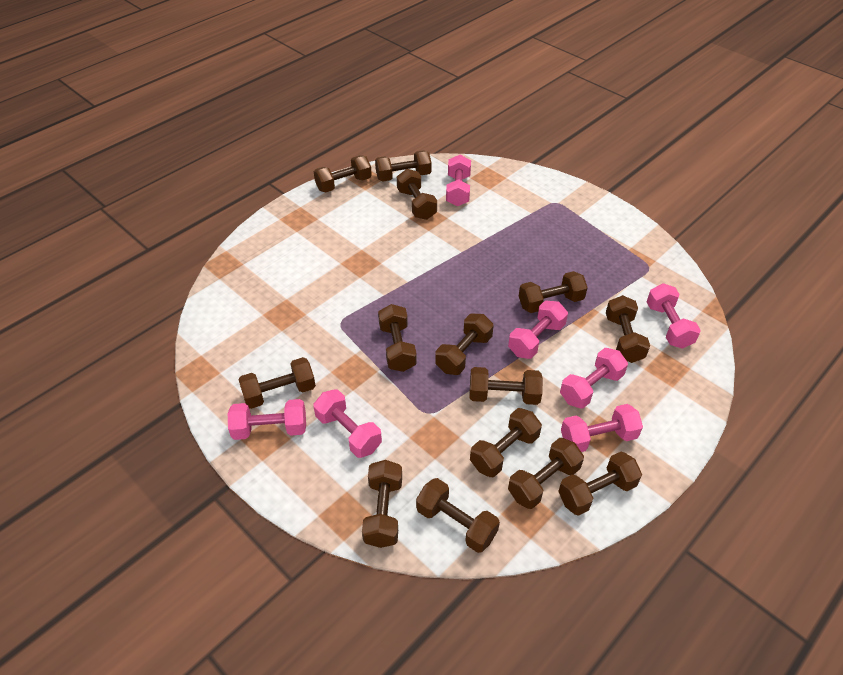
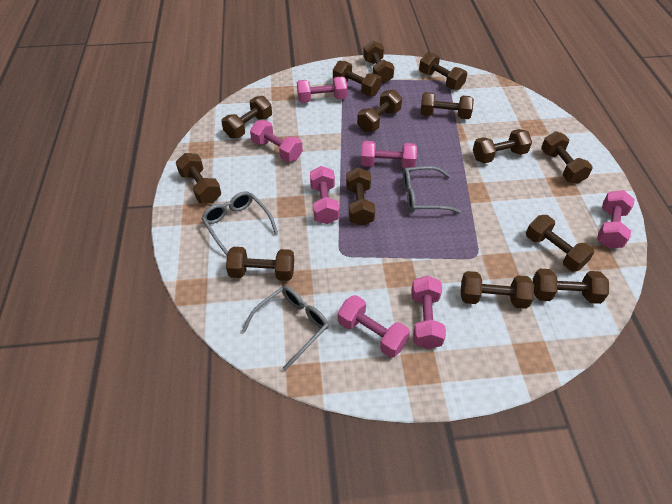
grey glasses: 0 -> 3

